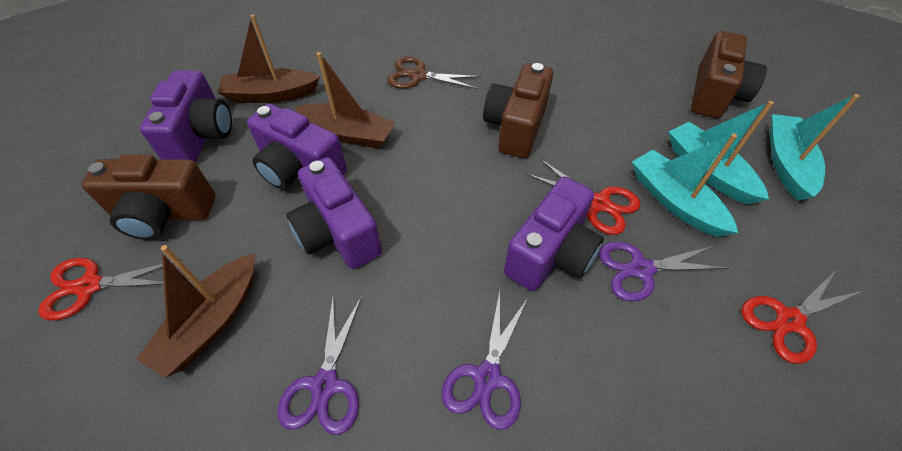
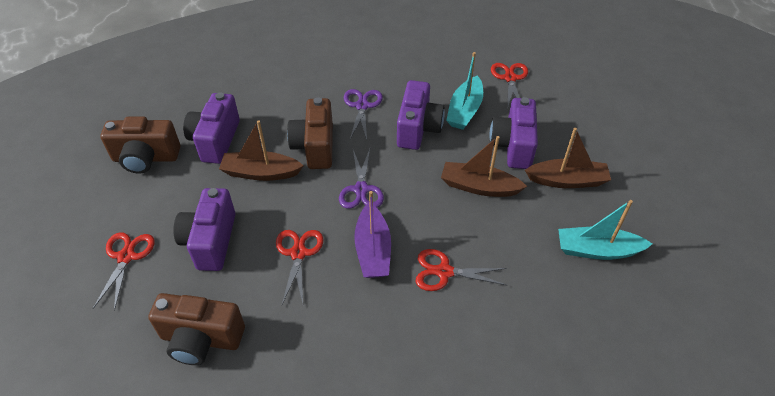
brown scissors: 1 -> 0
purple boat: 0 -> 1
purple scissors: 3 -> 2
red scissors: 3 -> 4
turquoise boat: 3 -> 2

